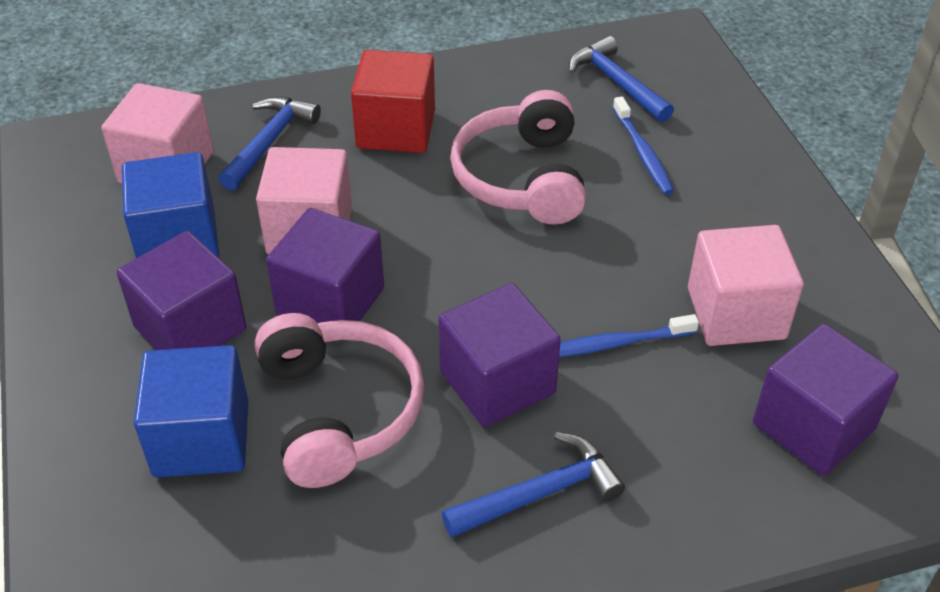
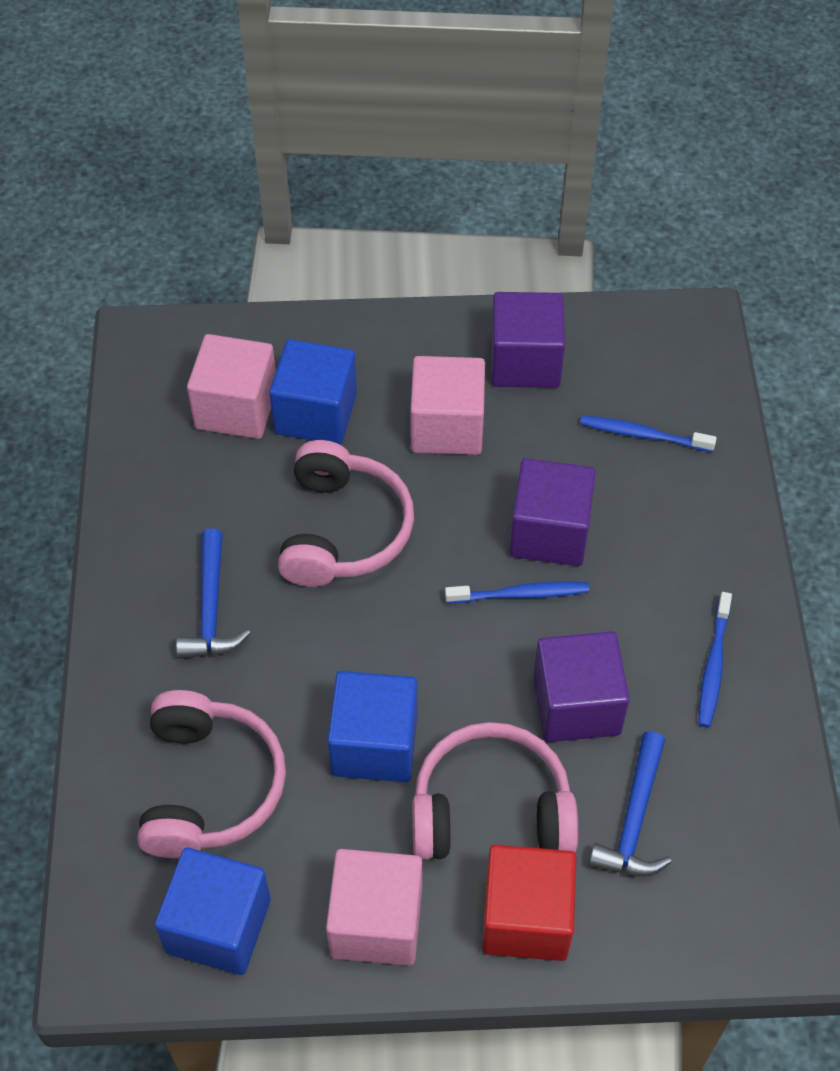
blue cube: 2 -> 3
blue hammer: 3 -> 2
blue toothbrush: 2 -> 3
pink headphones: 2 -> 3
purple cube: 4 -> 3

